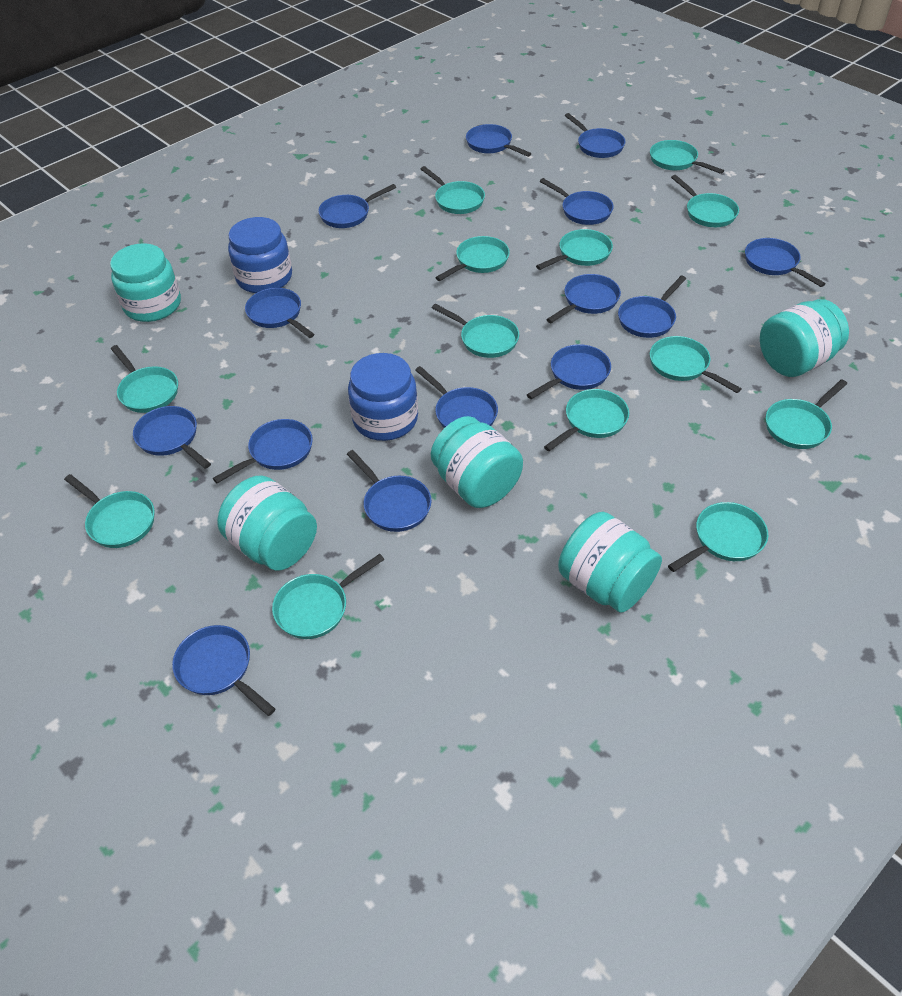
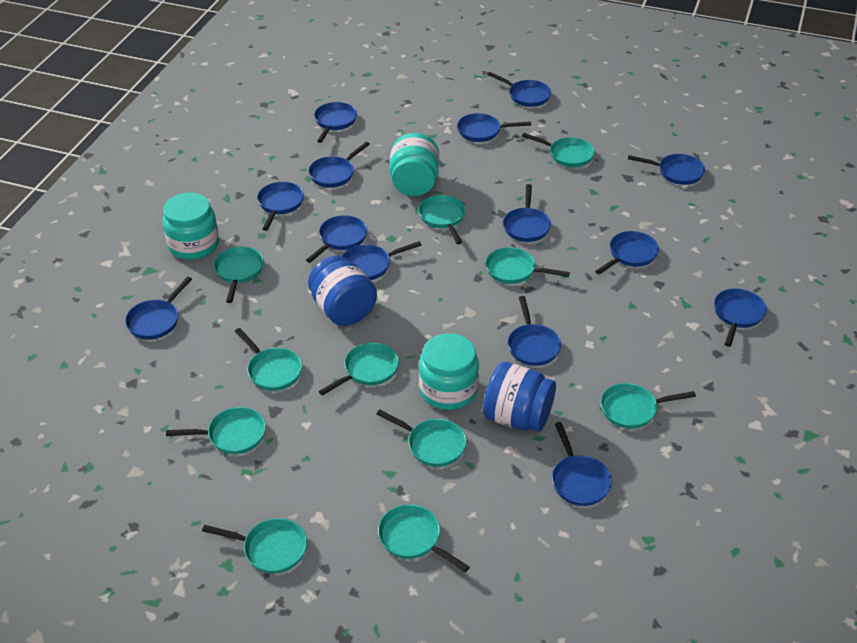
turquoise jar: 5 -> 3
turquoise pan: 13 -> 11

